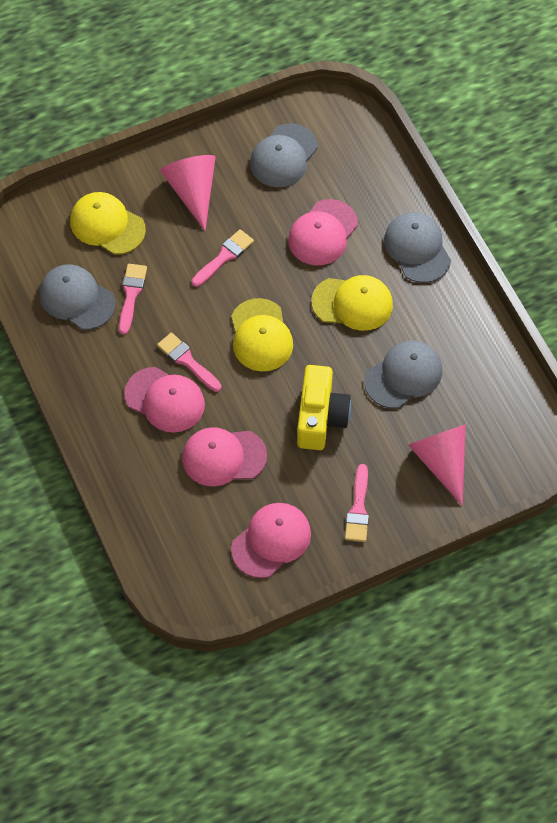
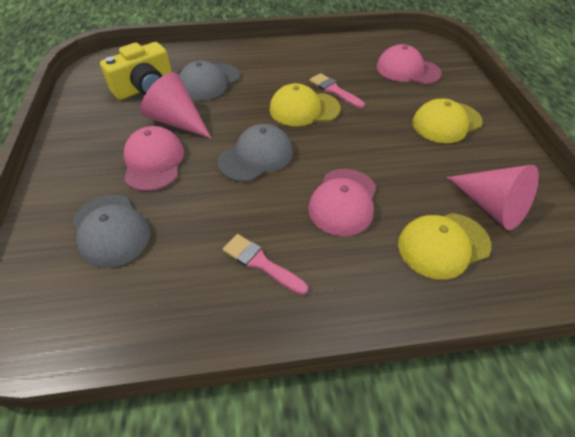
grey cap: 4 -> 3
pink brush: 4 -> 2
pink cap: 4 -> 3

